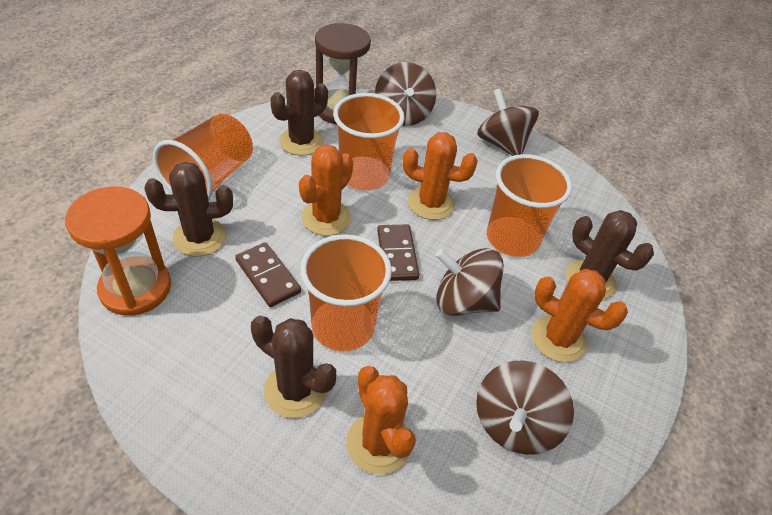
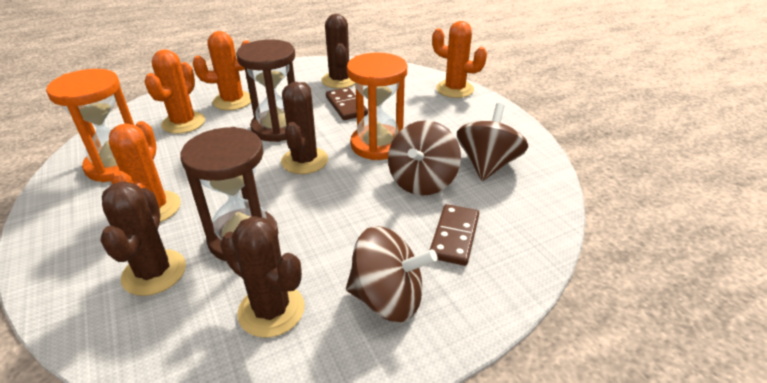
brown hourglass: 1 -> 2
brown spinning top: 4 -> 3
orange cup: 4 -> 0
orange hourglass: 1 -> 2

